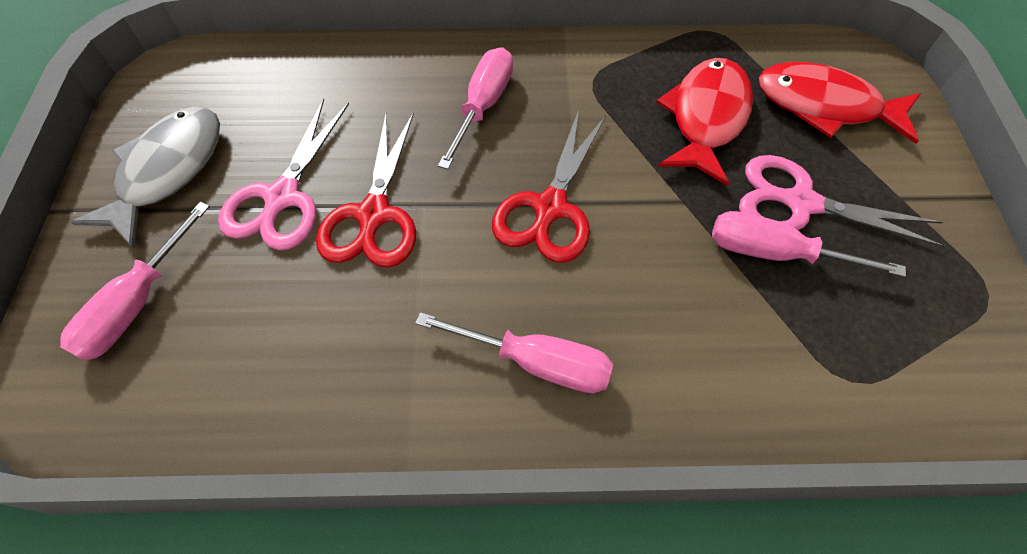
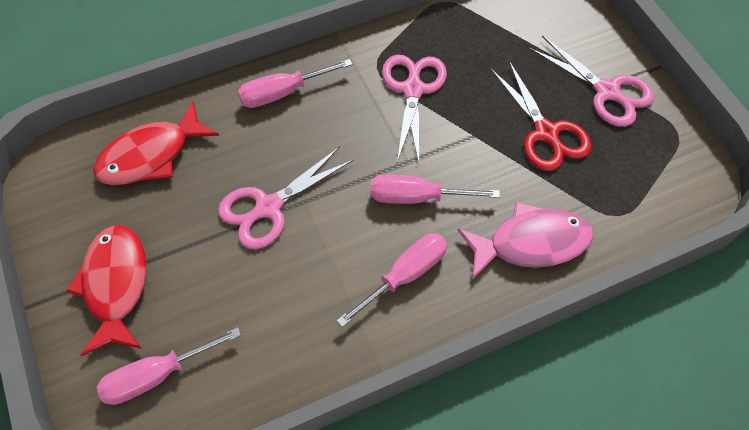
grey fish: 1 -> 0
pink fish: 0 -> 1
pink scissors: 2 -> 3
red scissors: 2 -> 1

